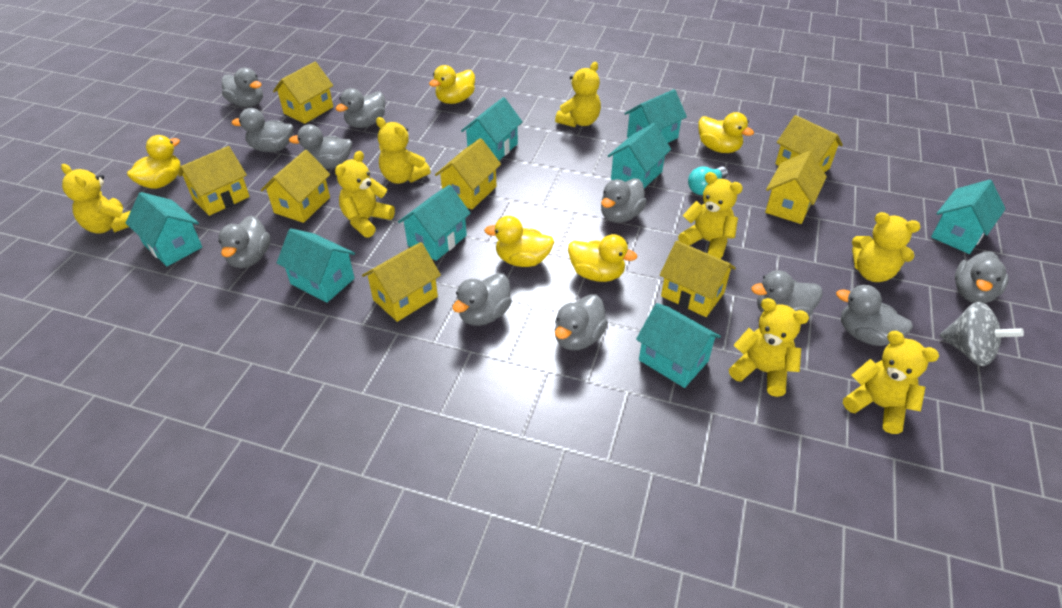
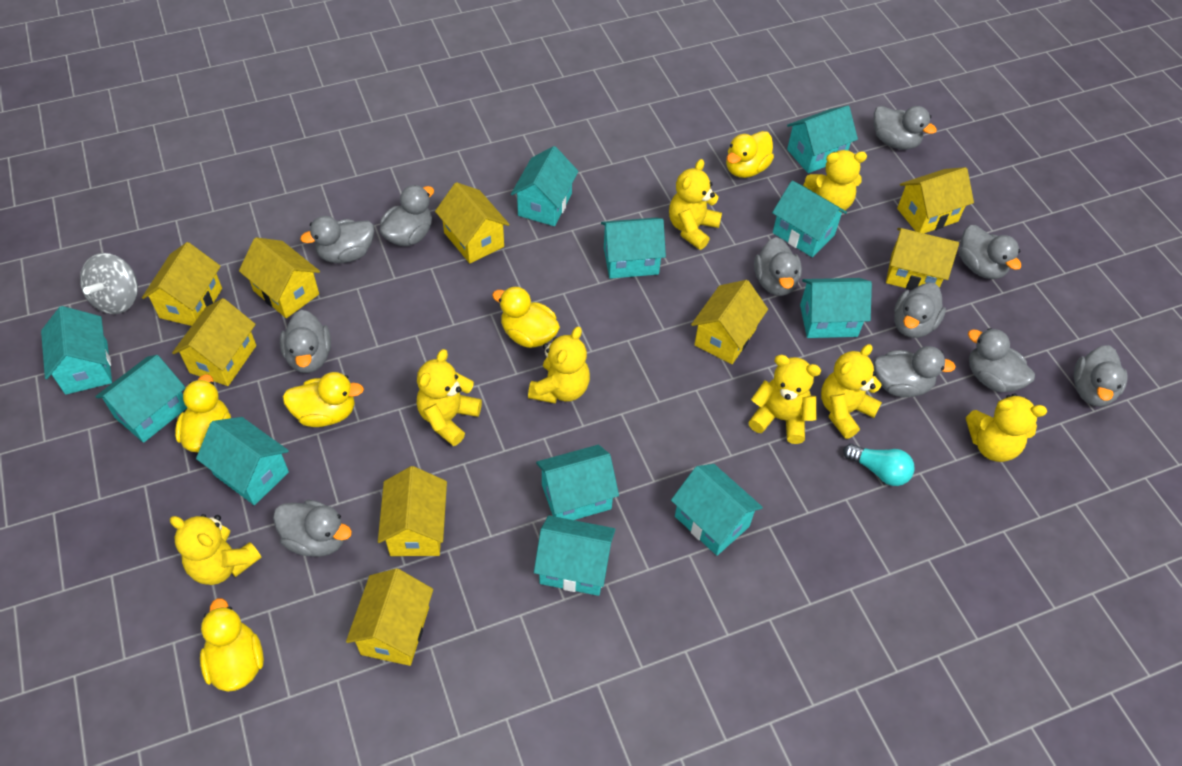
turquoise house: 8 -> 11
yellow house: 8 -> 9

